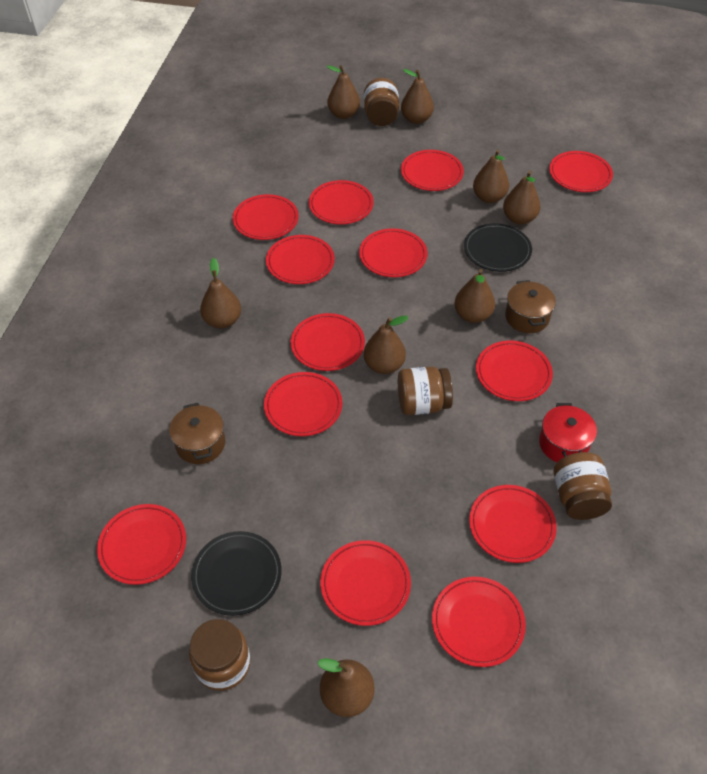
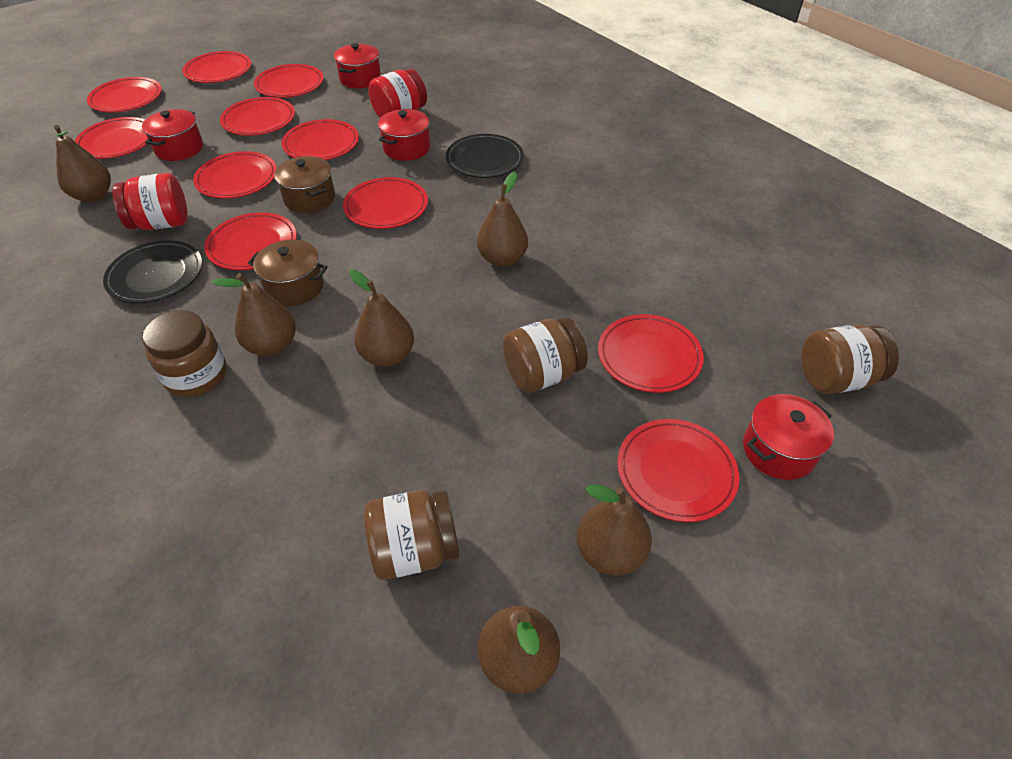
brown pear: 8 -> 6
red jar: 0 -> 2
red plate: 13 -> 11
red pot: 1 -> 4

